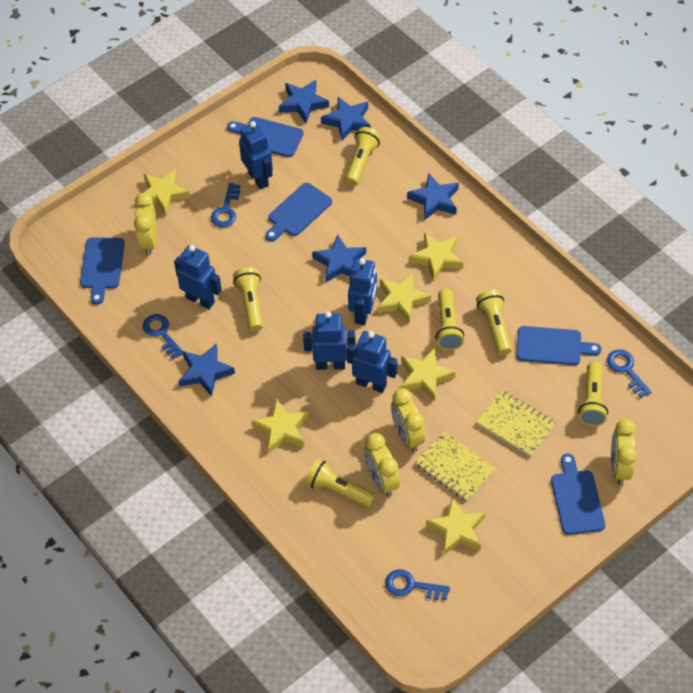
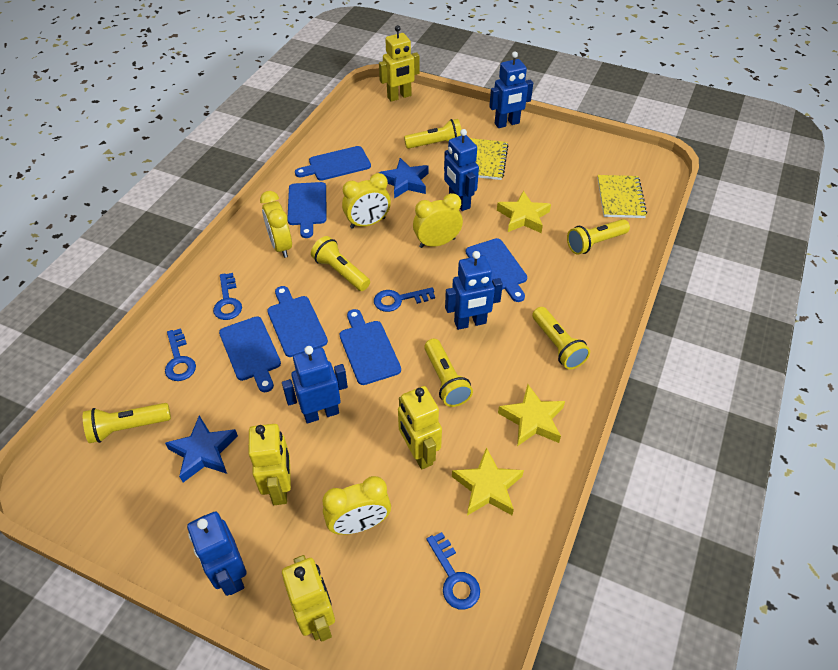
blue cutting board: 5 -> 6
blue star: 5 -> 2
yellow robot: 0 -> 4
yellow star: 6 -> 3

